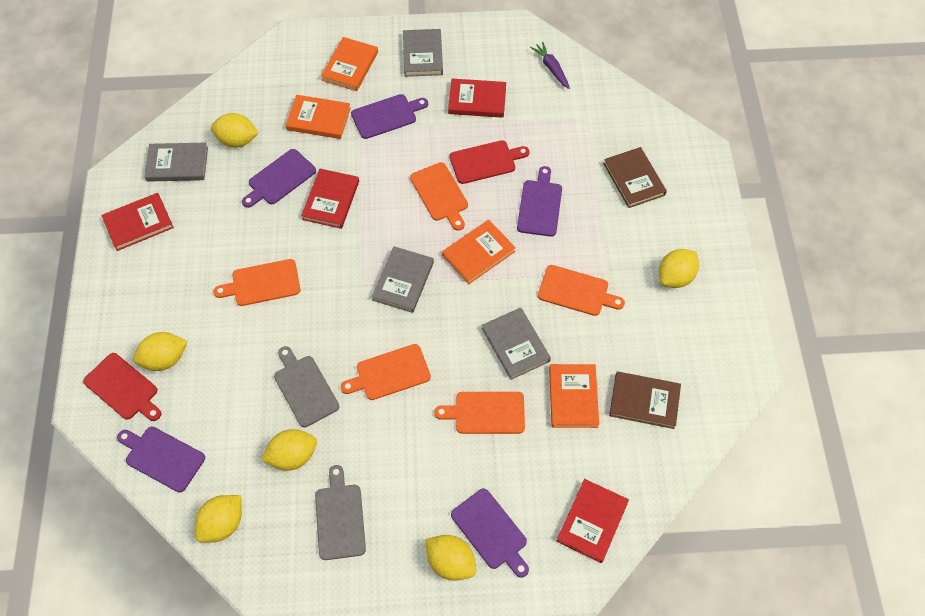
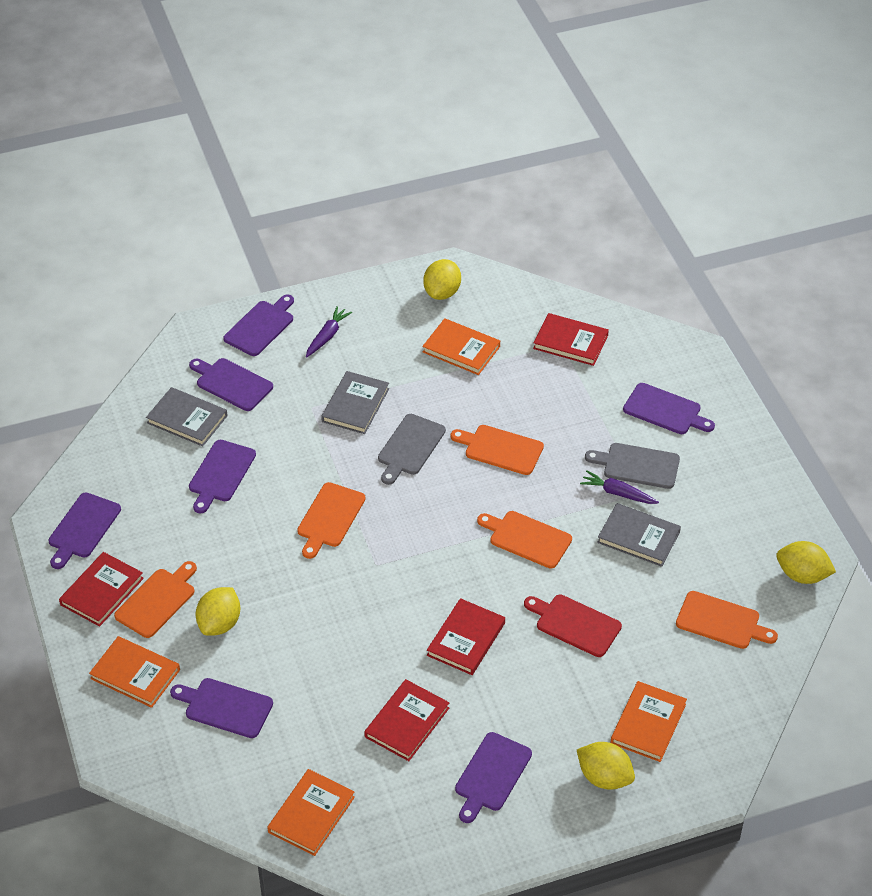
brown book: 2 -> 0
grey book: 4 -> 3
purple carrot: 1 -> 2
purple cutting board: 5 -> 7
red cutting board: 2 -> 1
yellow lemon: 6 -> 4

